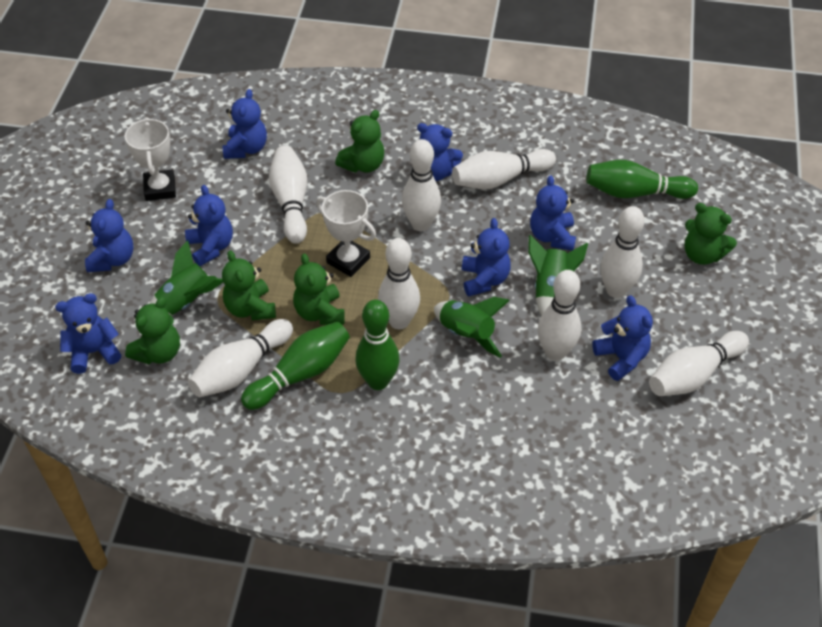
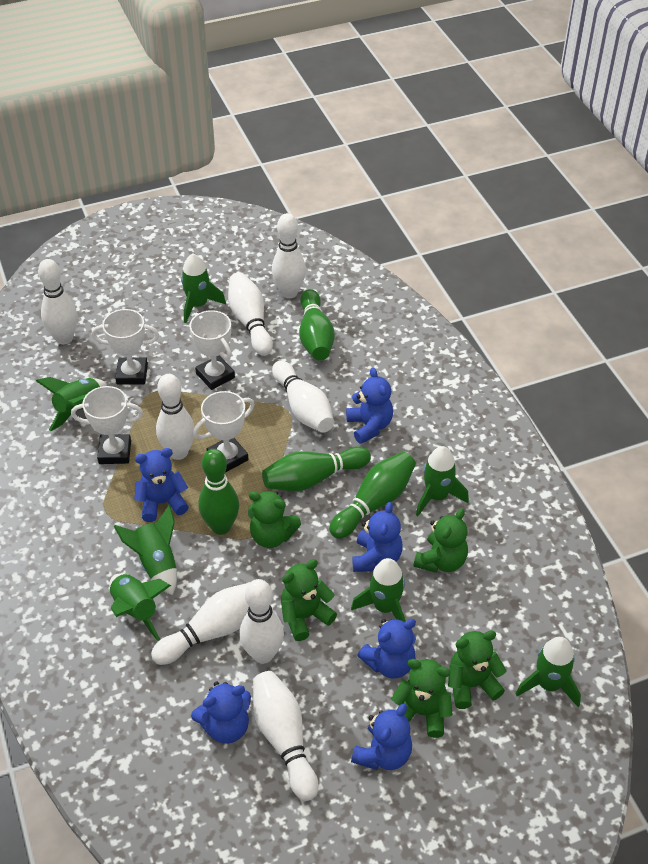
blue teddy bear: 8 -> 6
green bowling pin: 3 -> 4
green rocket: 3 -> 7
white trophy: 2 -> 4

